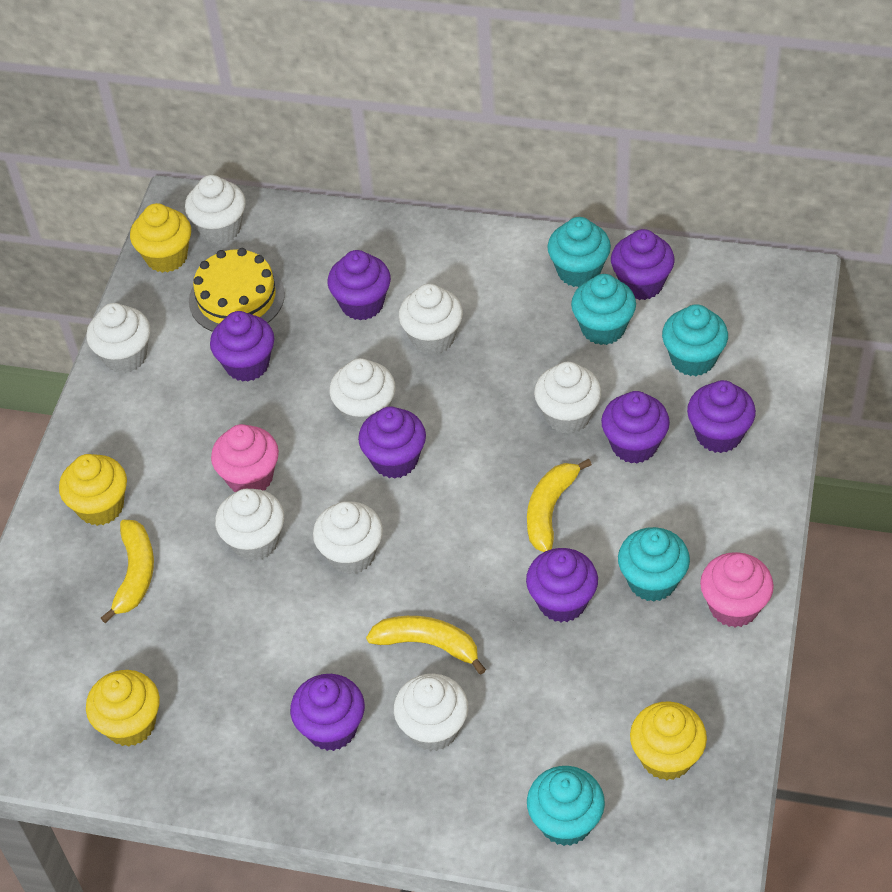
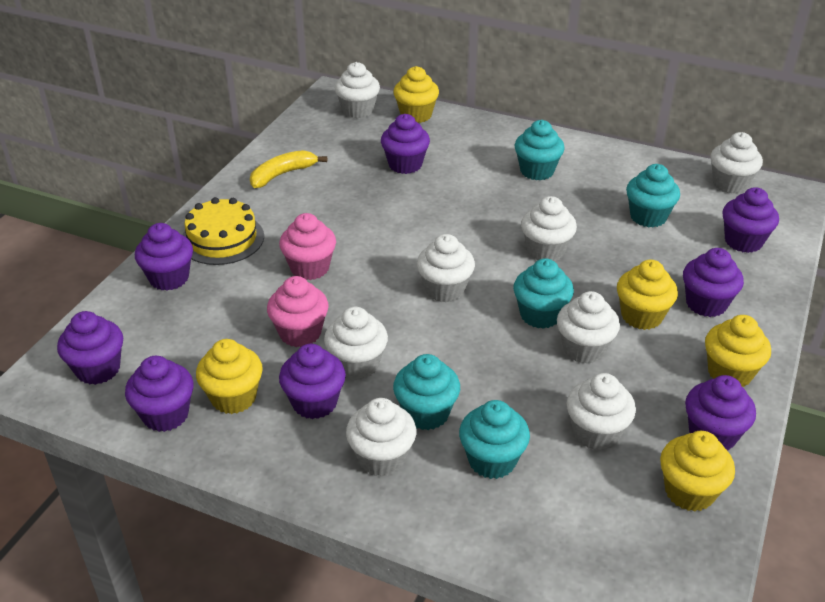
yellow banana: 3 -> 1
yellow cupcake: 4 -> 5

